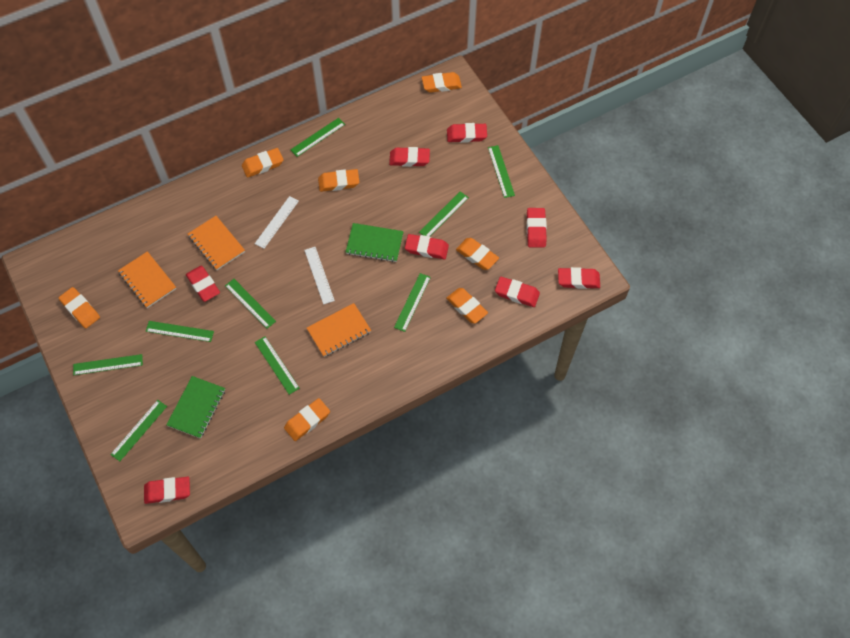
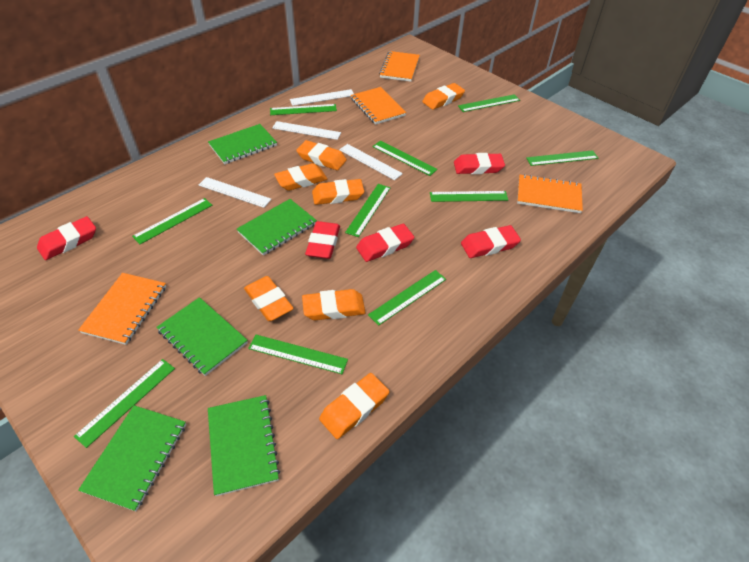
green notebook: 2 -> 5
green ruler: 9 -> 10
orange notebook: 3 -> 4
red eraser: 8 -> 5
white ruler: 2 -> 4

